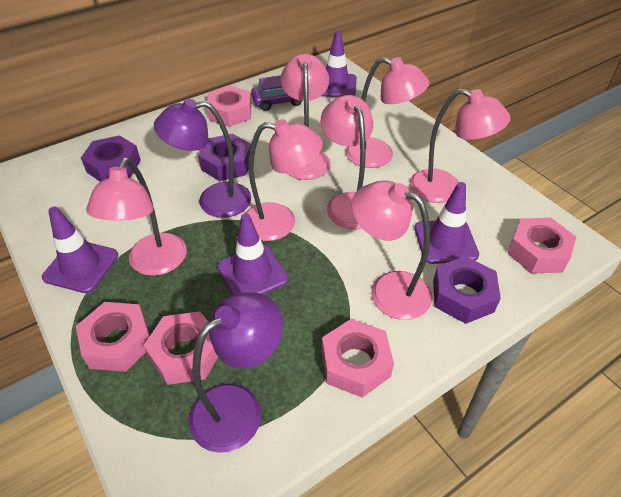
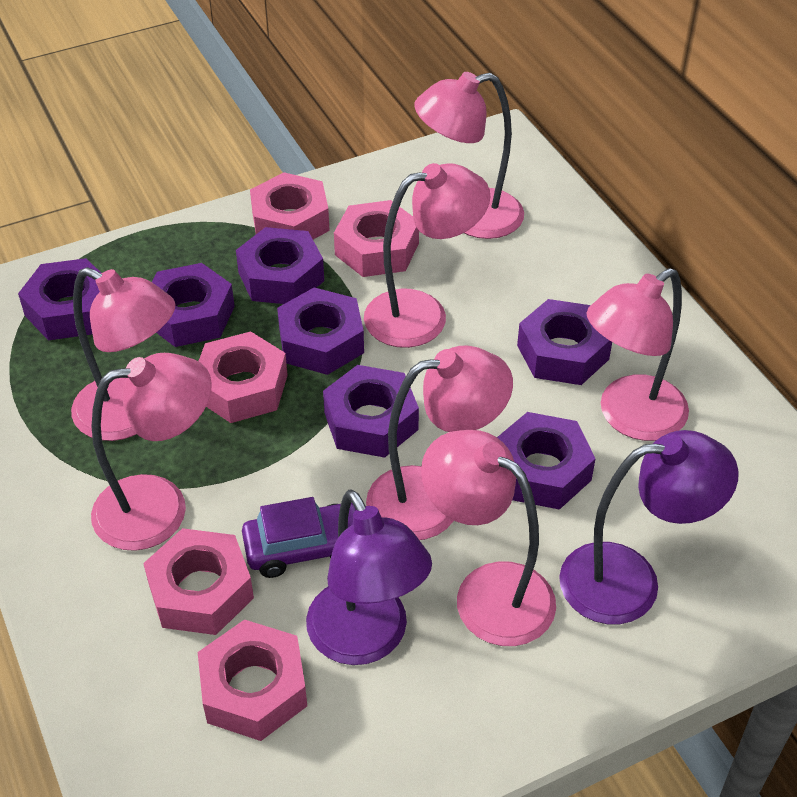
purple nut: 3 -> 7
purple traffic cone: 4 -> 0

